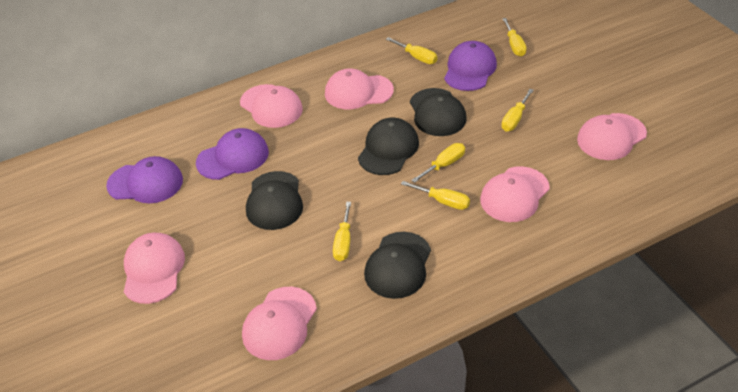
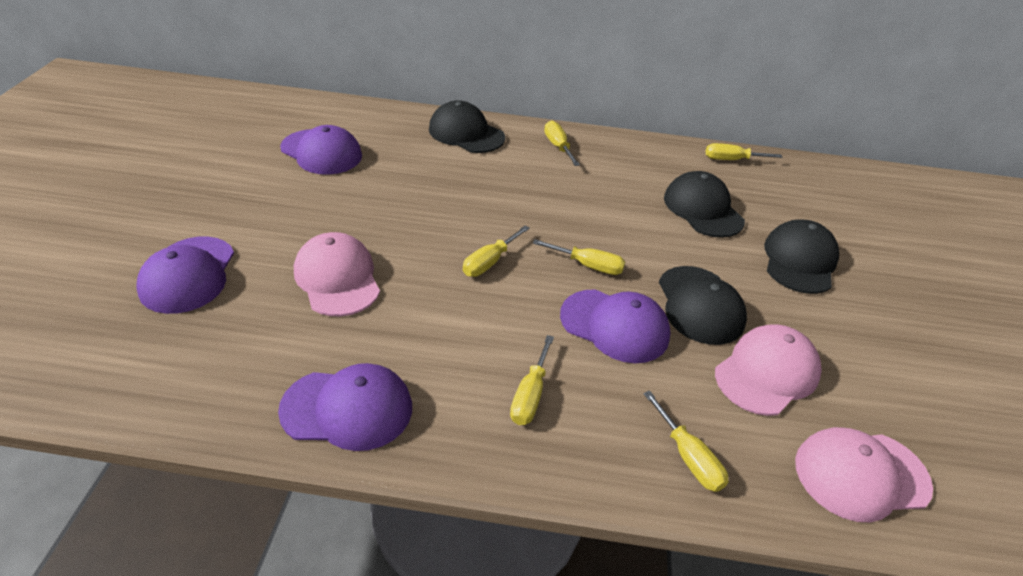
pink cap: 6 -> 3
purple cap: 3 -> 4

